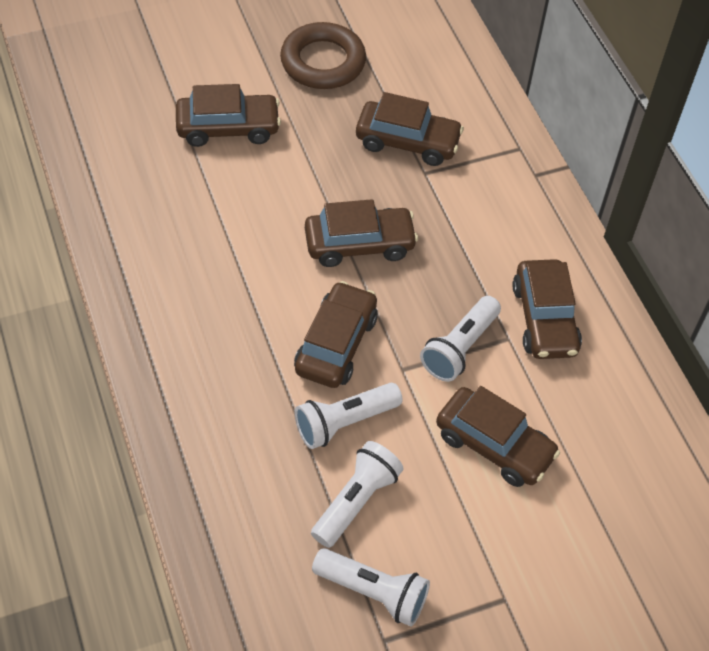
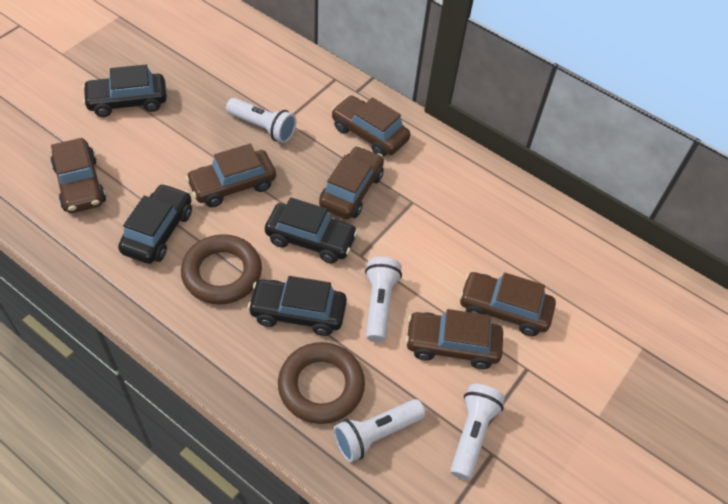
black car: 0 -> 4
brown ring: 1 -> 2

